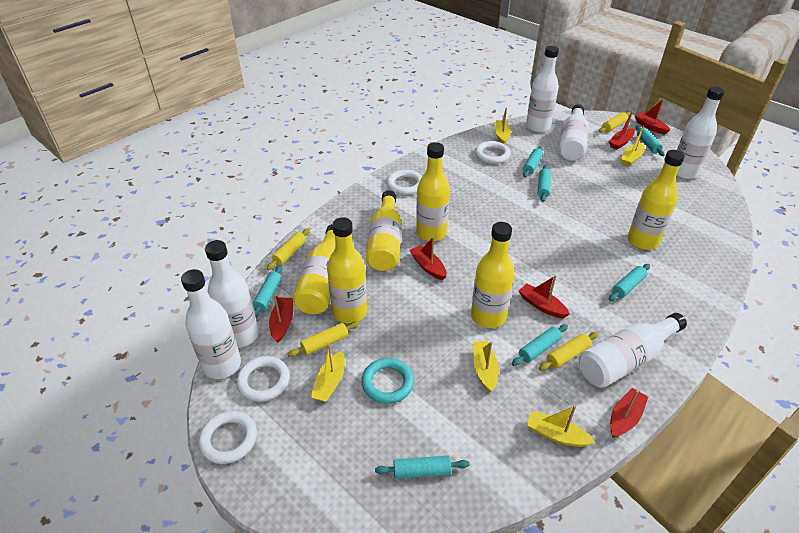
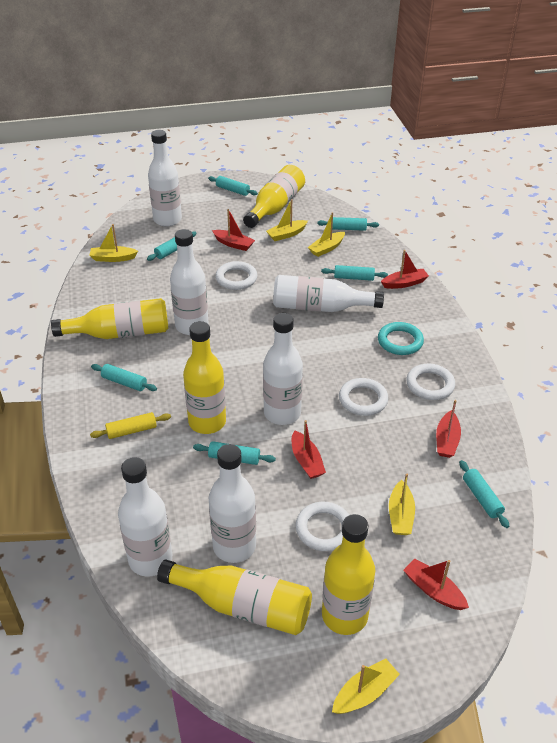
red boat: 6 -> 5
yellow bottle: 6 -> 5
yellow rolling pin: 4 -> 1

